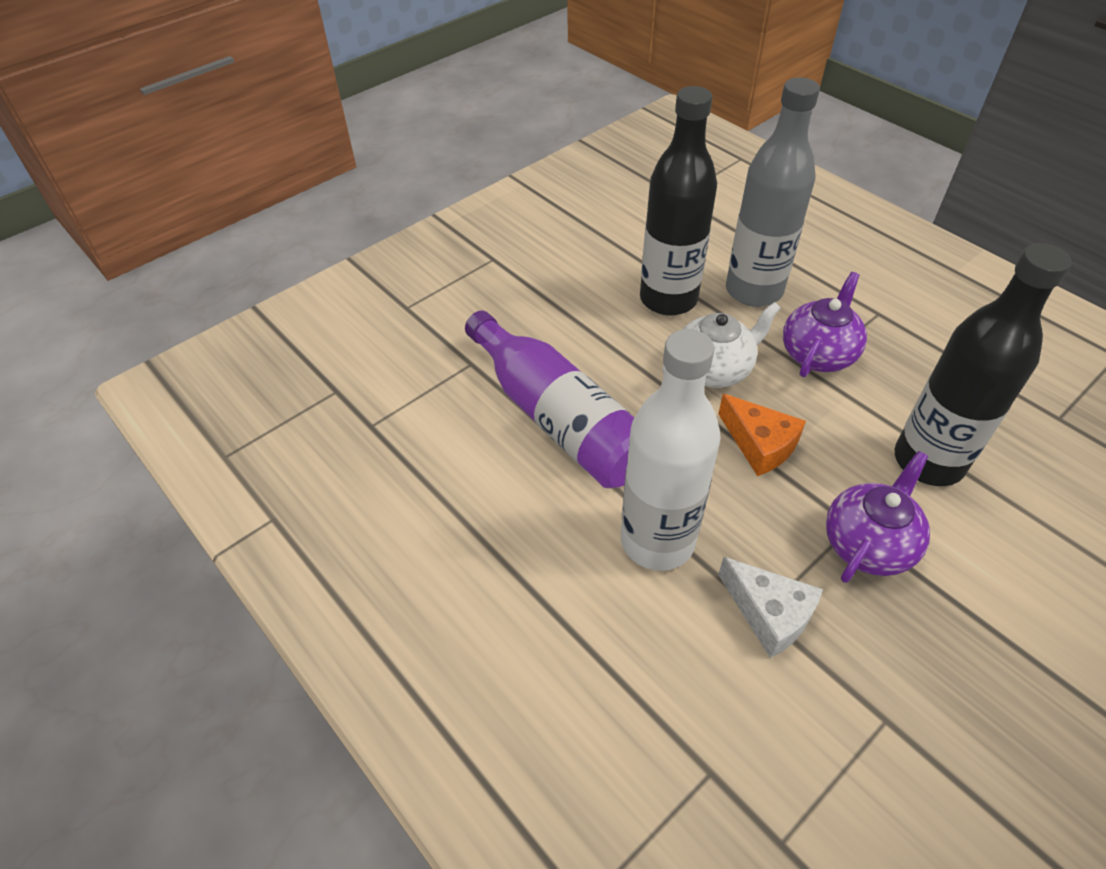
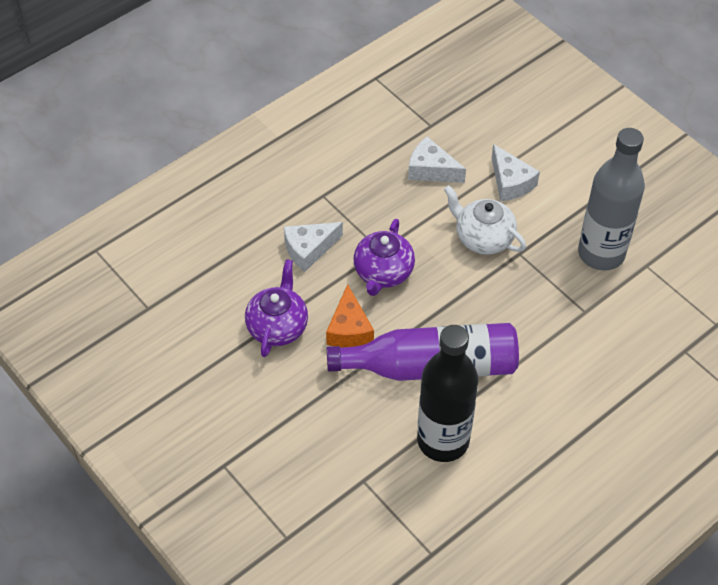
black bottle: 2 -> 1
white bottle: 1 -> 0
white cheese: 1 -> 3

